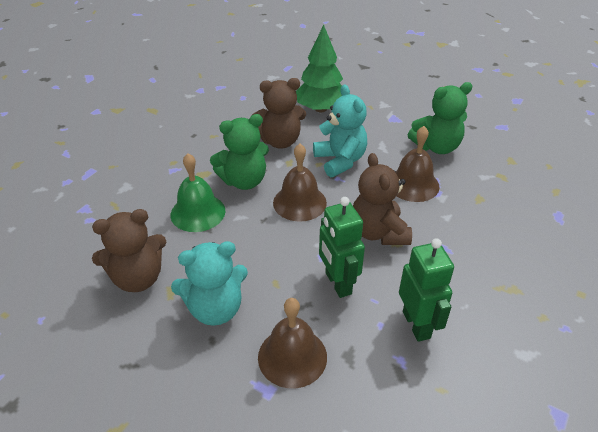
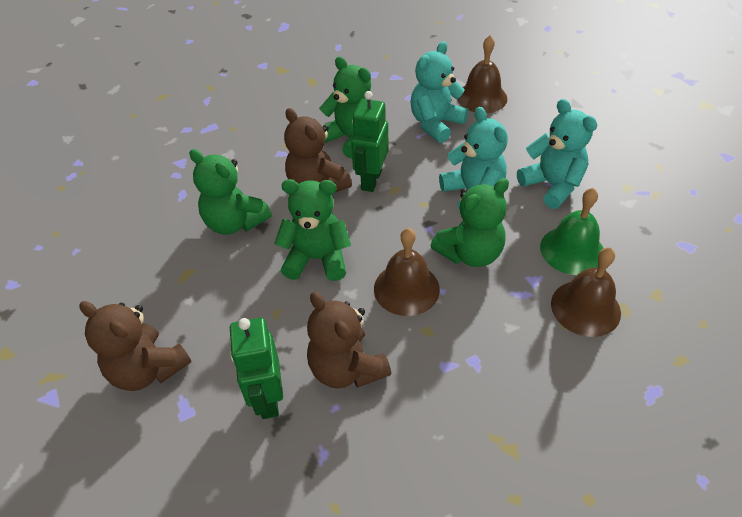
green teddy bear: 2 -> 4
green tree: 1 -> 0
turquoise teddy bear: 2 -> 3

